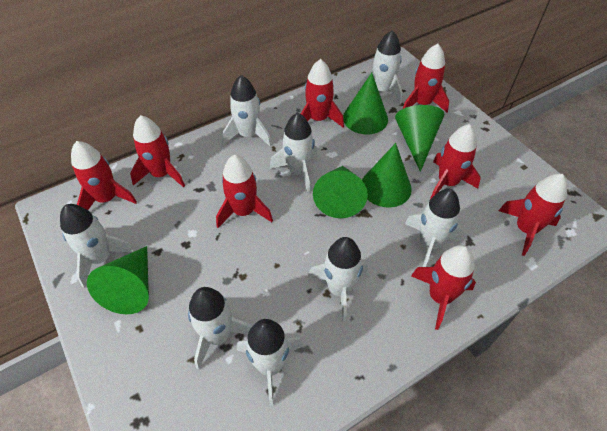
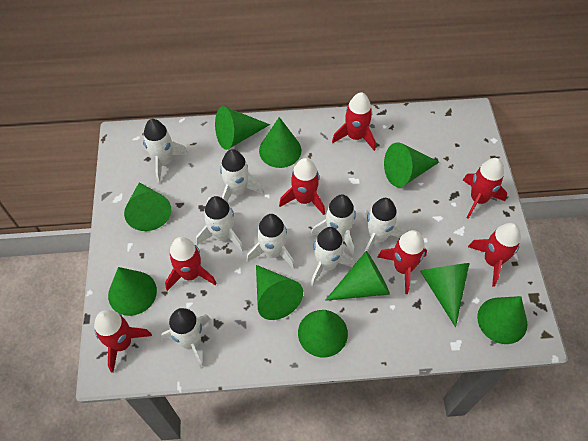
green cone: 5 -> 10
red rocket: 8 -> 7

